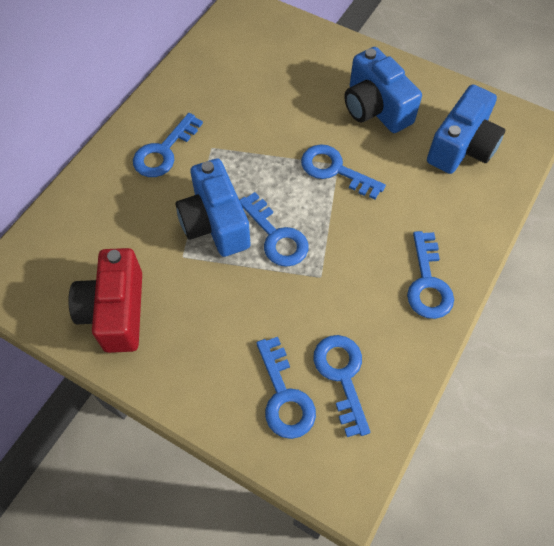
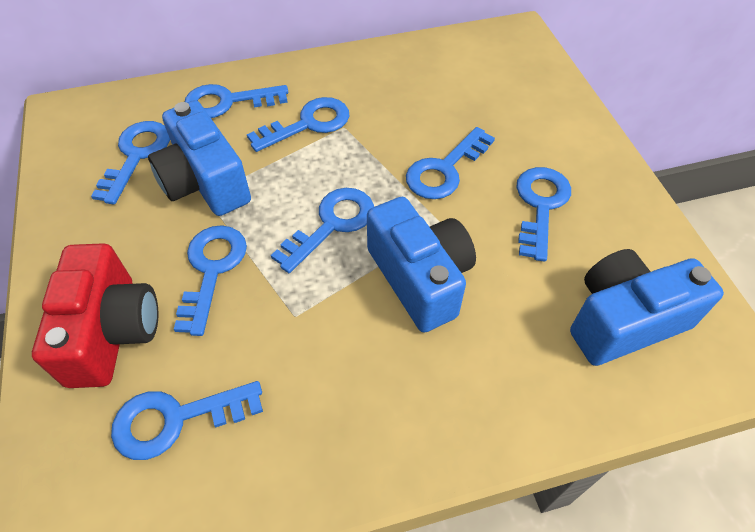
blue key: 6 -> 8

